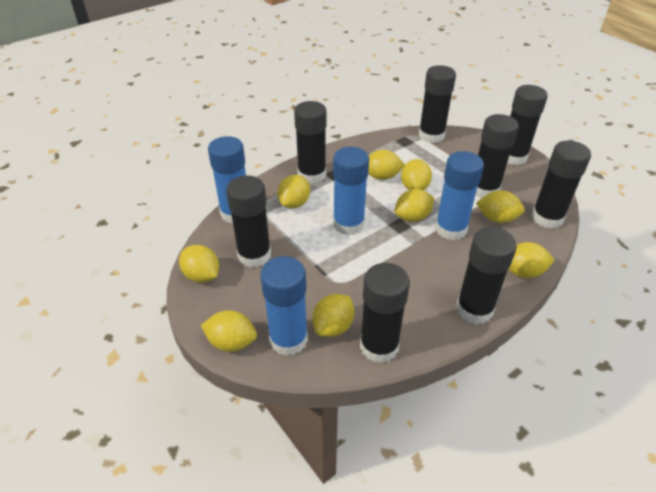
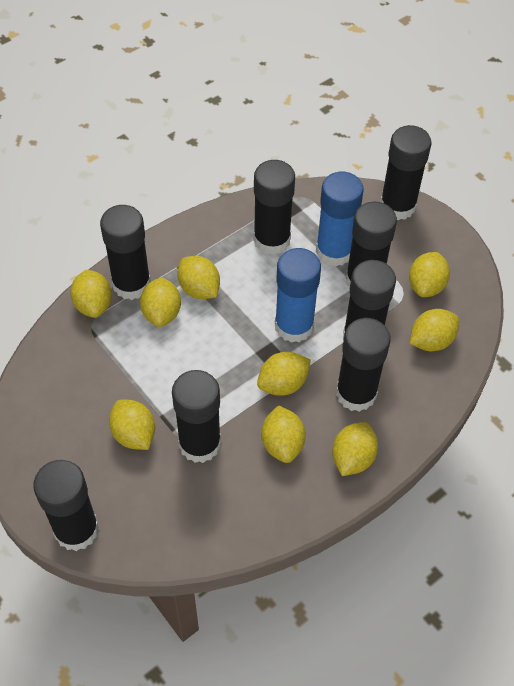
blue glue stick: 4 -> 2

